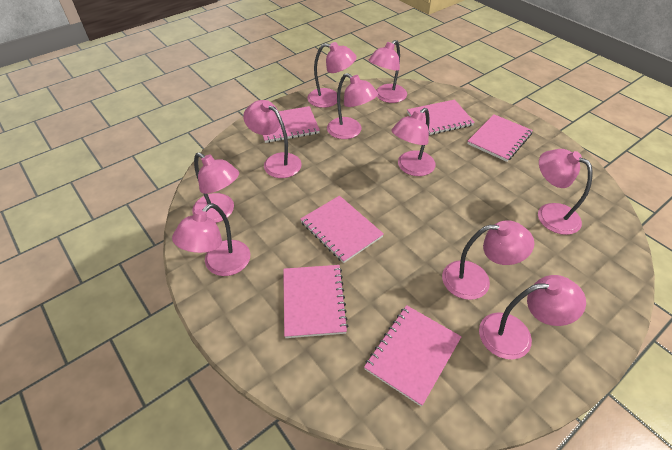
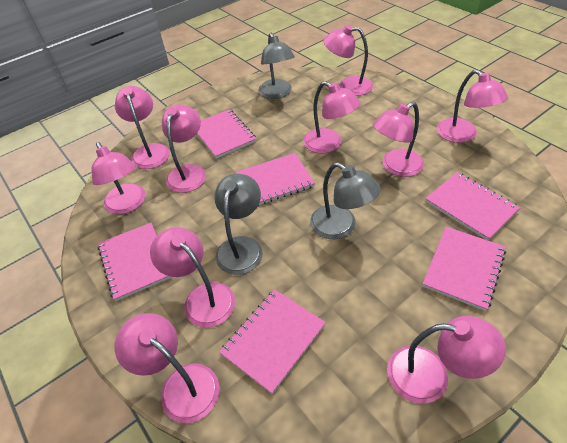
grey lamp: 0 -> 3

